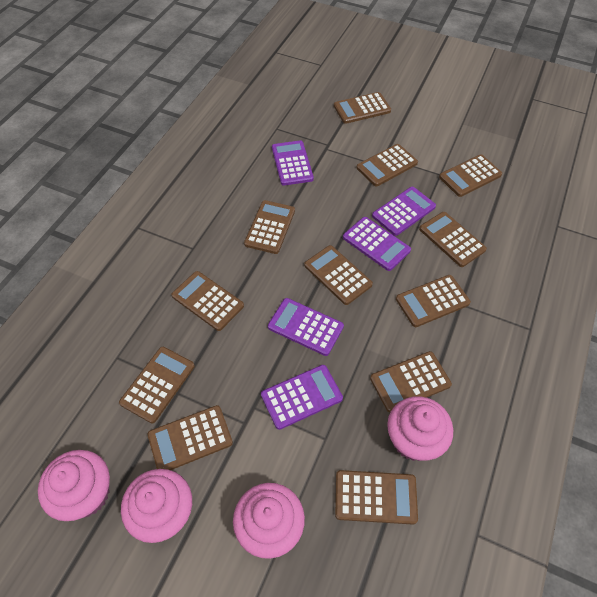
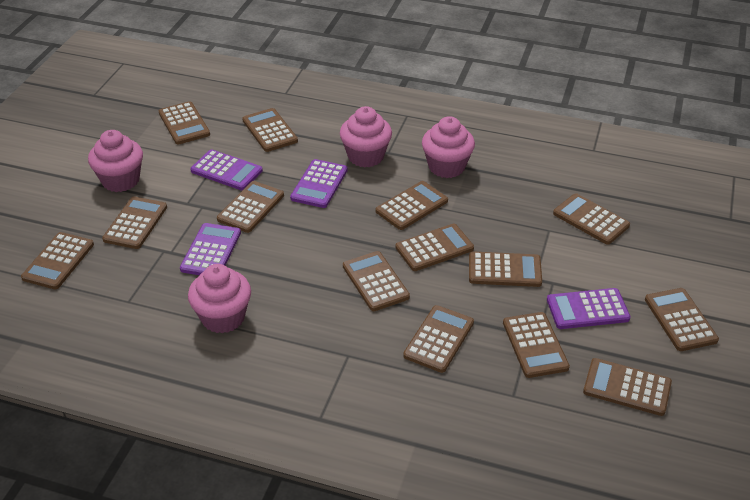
brown calculator: 12 -> 14
purple calculator: 5 -> 4

